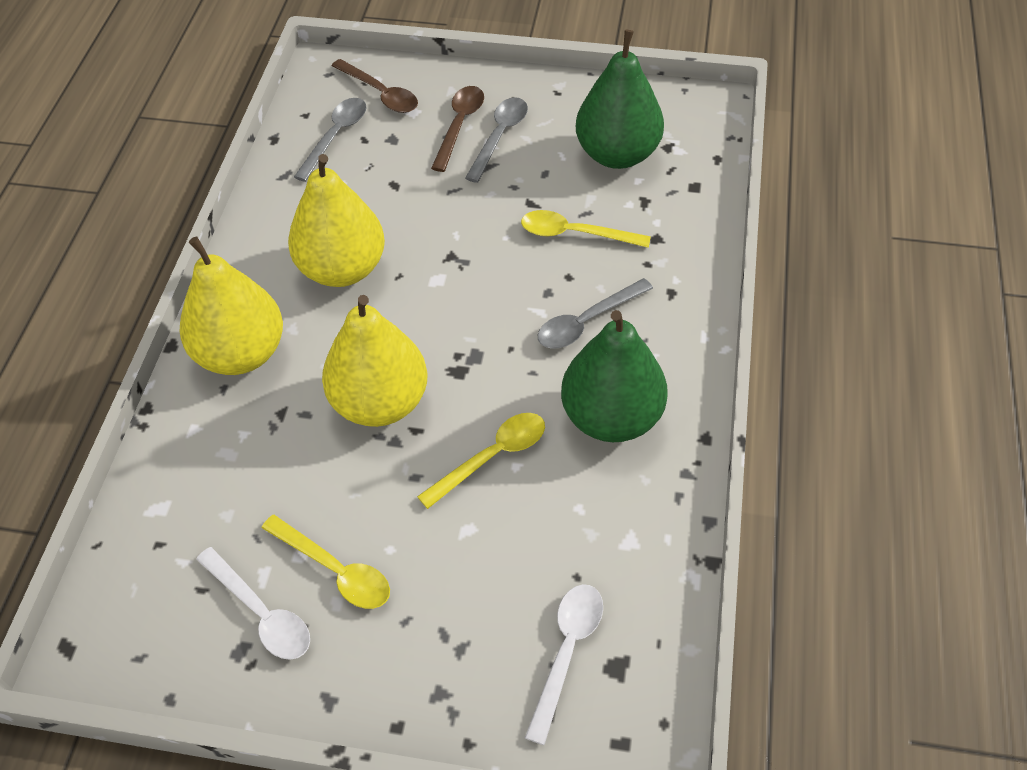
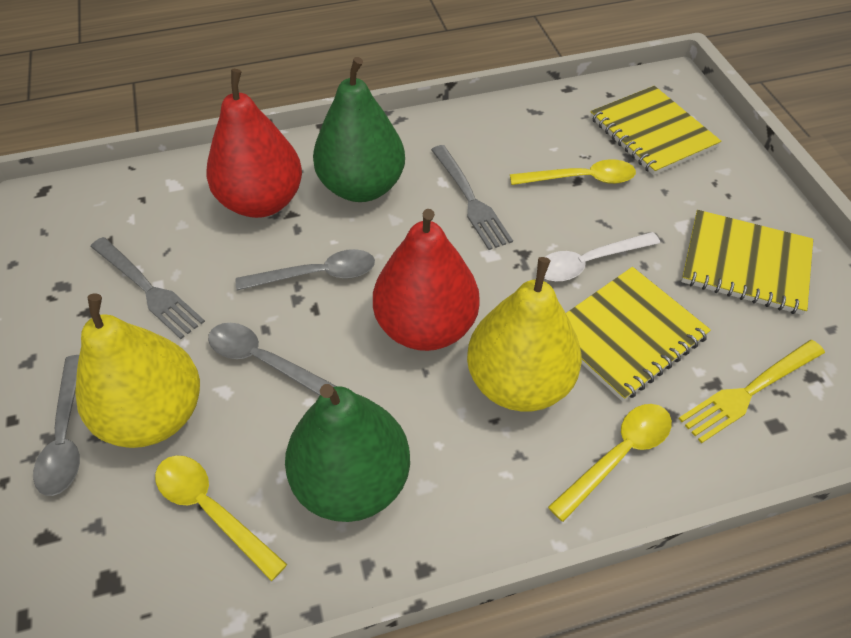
brown spoon: 2 -> 0
grey fork: 0 -> 2
red pear: 0 -> 2
white spoon: 2 -> 1
yellow fork: 0 -> 1
yellow notebook: 0 -> 3
yellow pear: 3 -> 2

